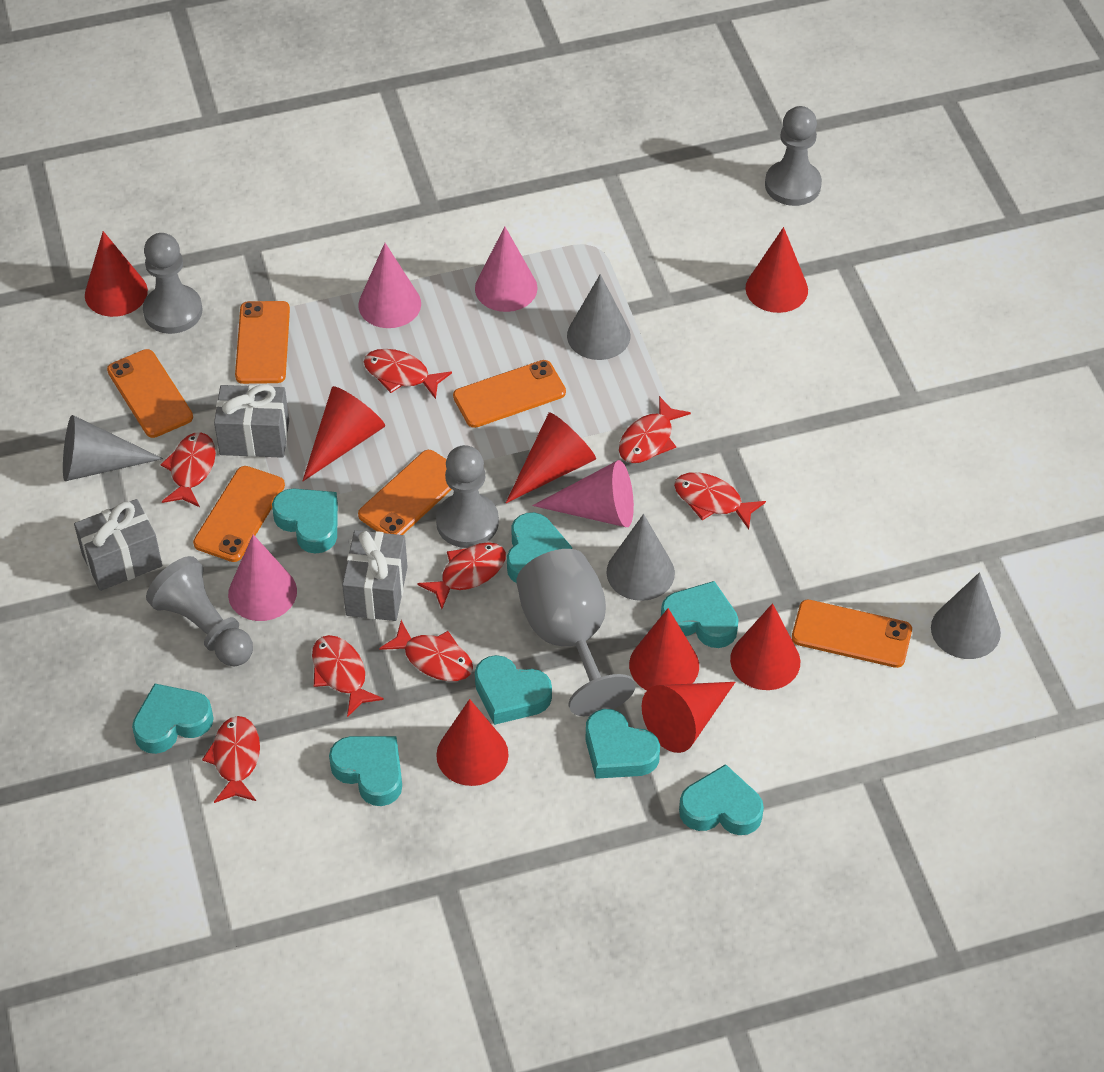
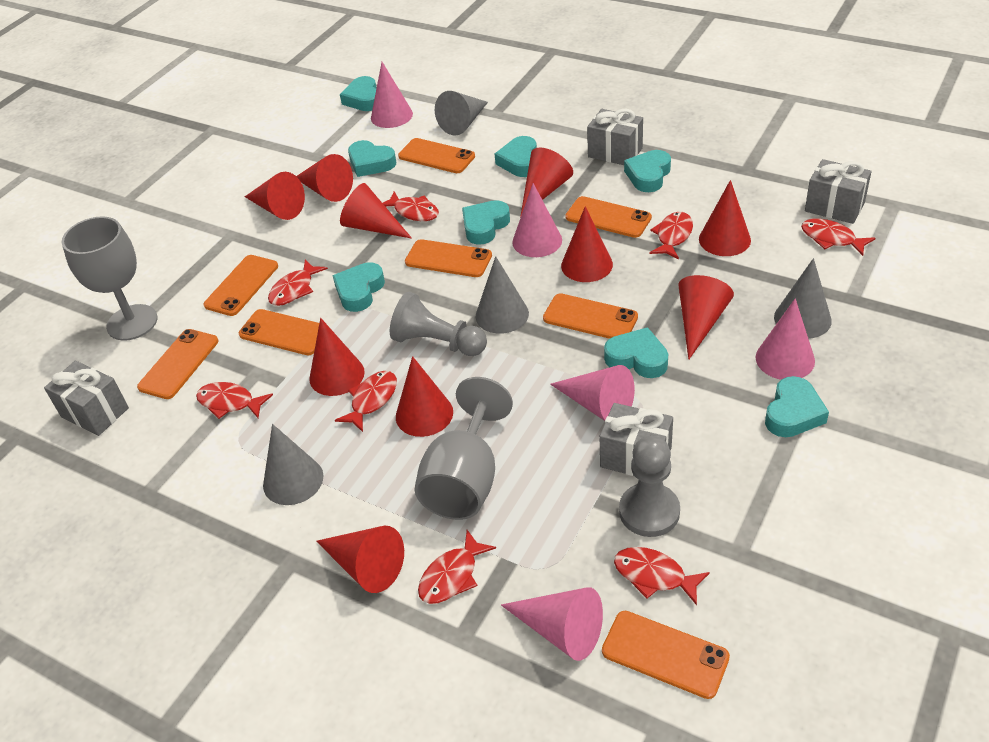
grey gift: 3 -> 4
grey goblet: 1 -> 2
grey pawn: 4 -> 2
orange phone: 6 -> 8
pink cone: 4 -> 5
red cone: 8 -> 10

